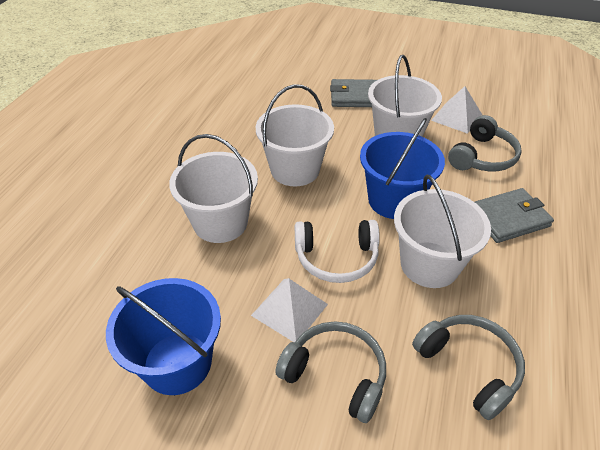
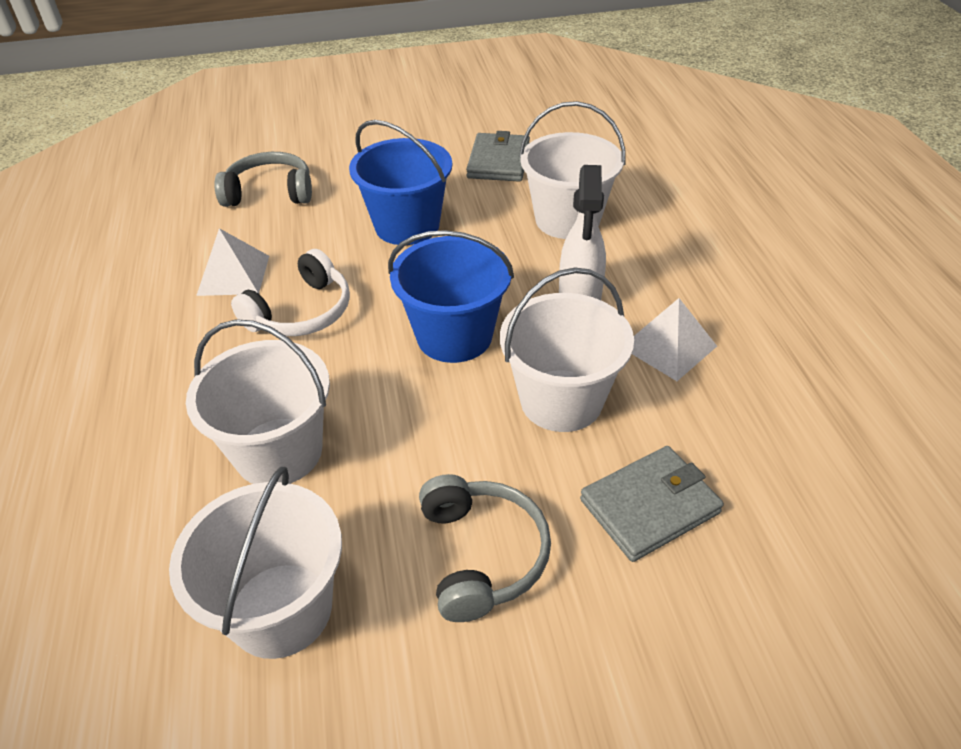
grey headphones: 3 -> 2
white spray bottle: 0 -> 1

